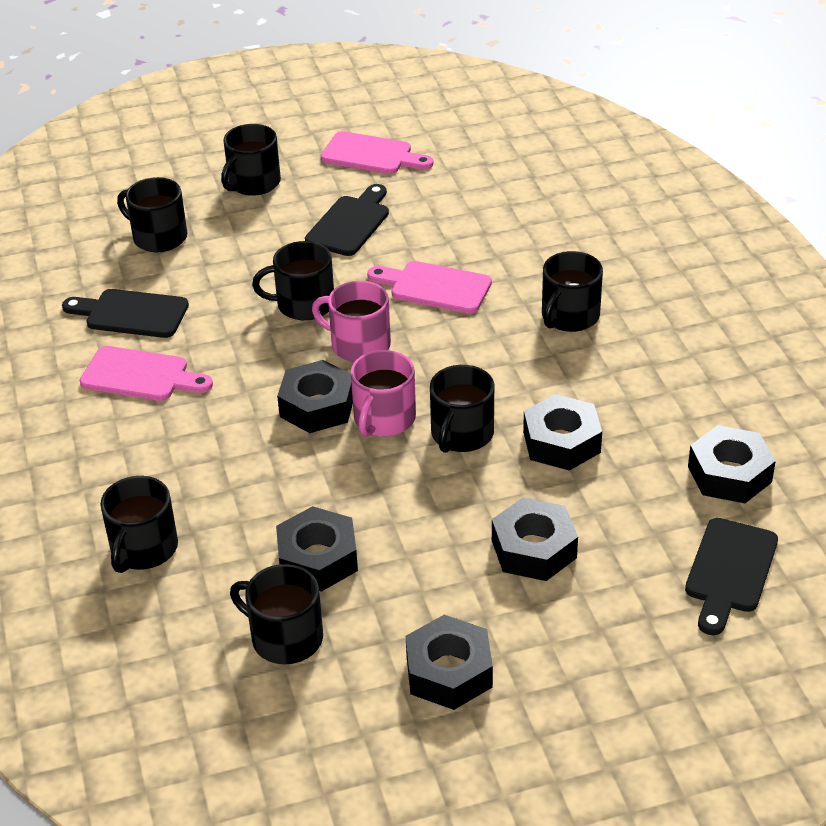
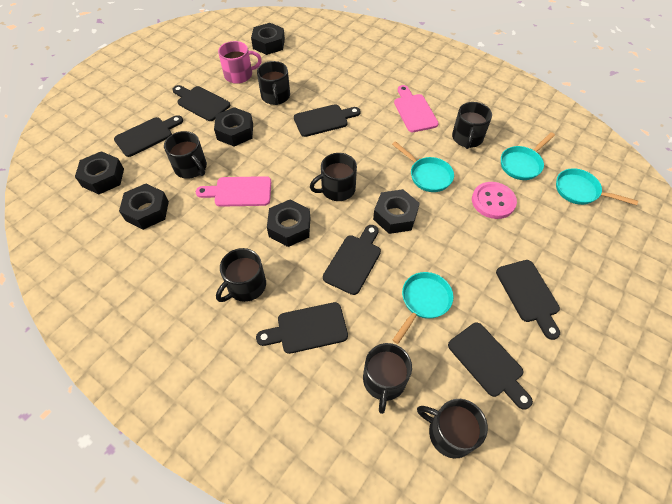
black cutting board: 3 -> 7
pink button: 0 -> 1
pink cutting board: 3 -> 2
pink mug: 2 -> 1
turquoise pan: 0 -> 4

